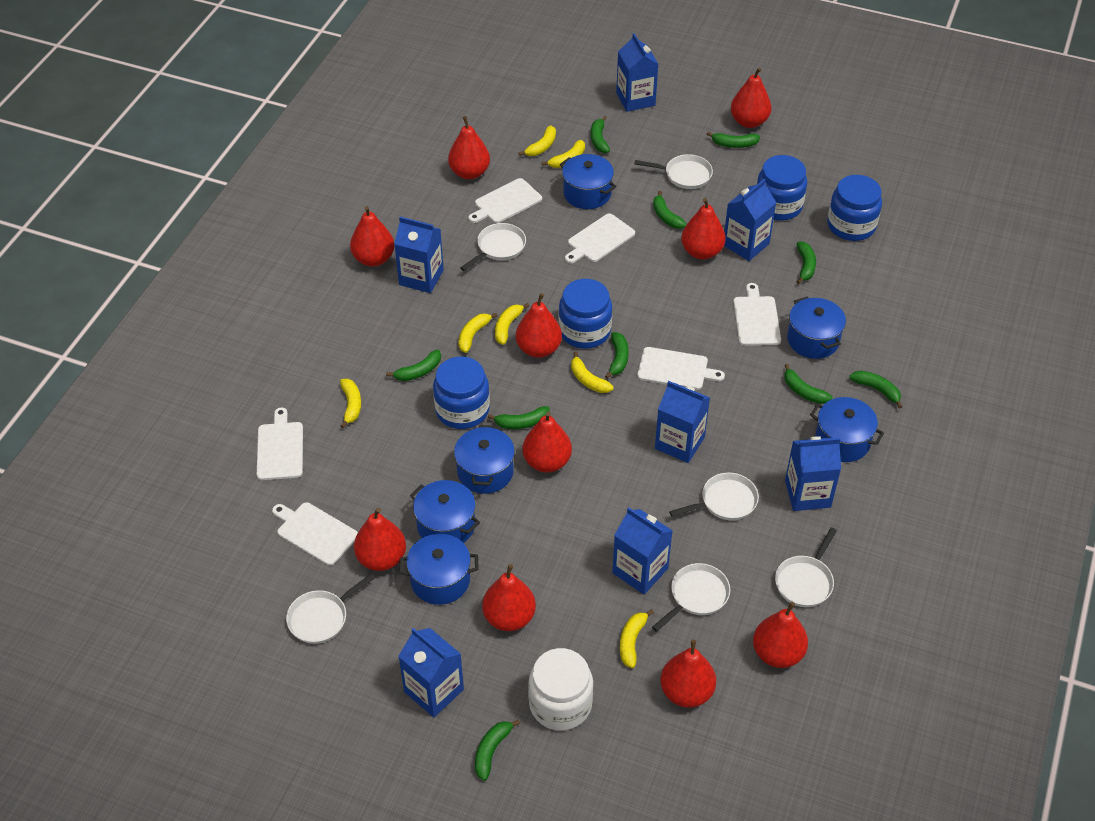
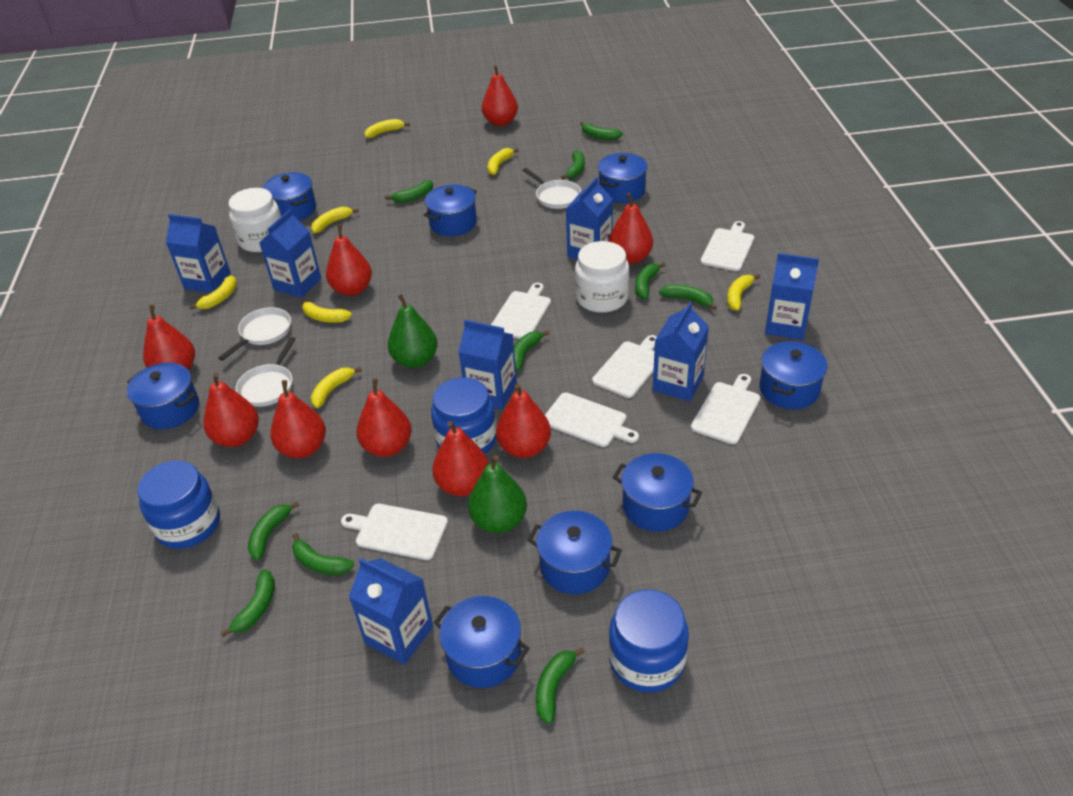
blue jar: 4 -> 3
blue pot: 6 -> 8
green pear: 0 -> 2
red pear: 10 -> 9
white jar: 1 -> 2
white pan: 6 -> 3

